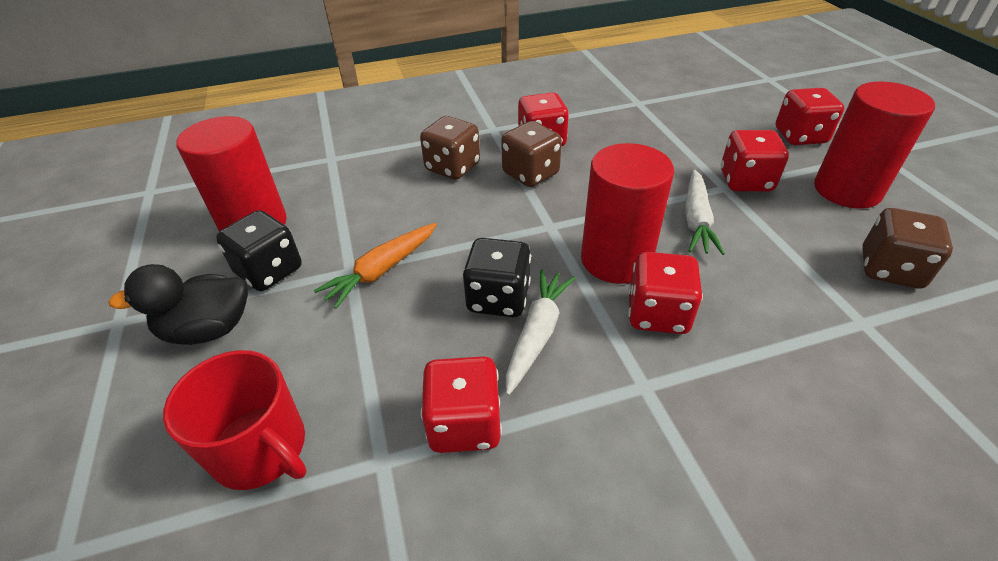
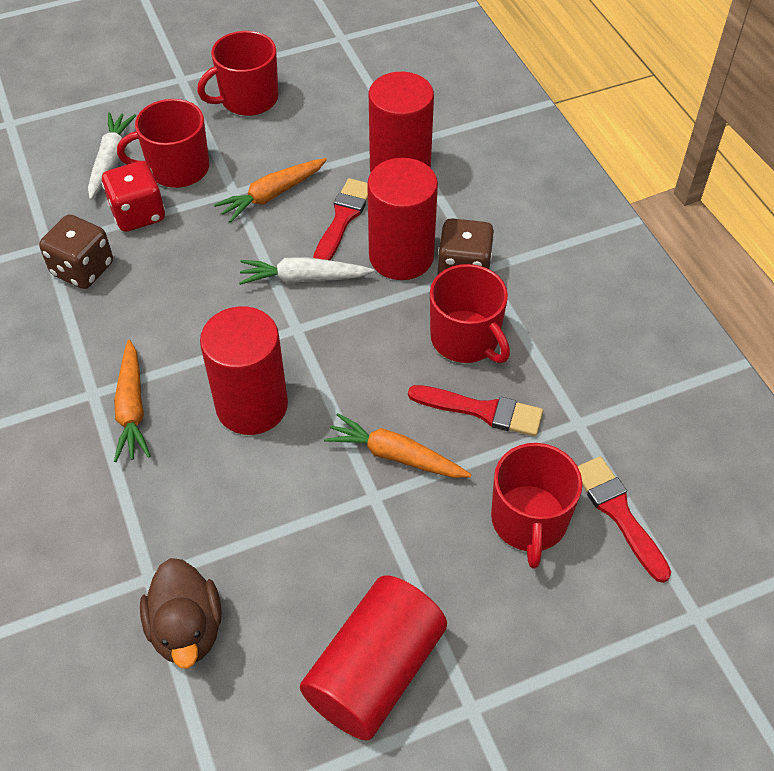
black dice: 2 -> 0
black duck: 1 -> 0
brown dice: 3 -> 2
brown duck: 0 -> 1
orange carrot: 1 -> 3
red brush: 0 -> 3
red cylinder: 3 -> 4
red dice: 5 -> 1
red mug: 1 -> 4

